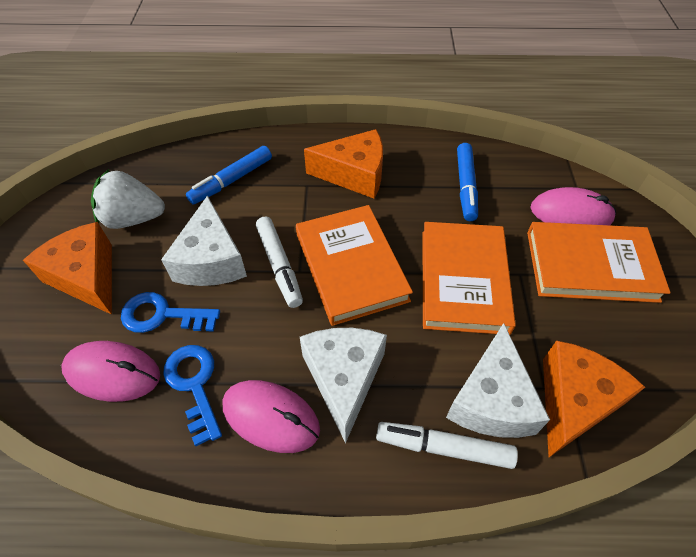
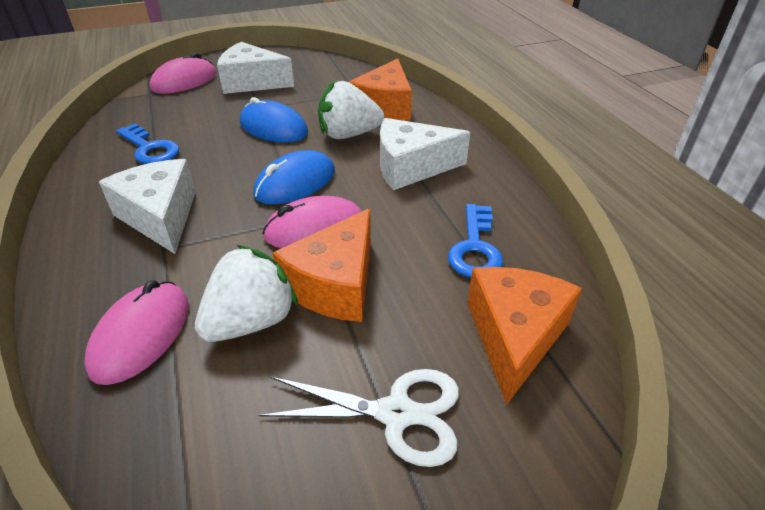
blue marker: 2 -> 0
blue mouse: 0 -> 2
orange book: 3 -> 0
white marker: 2 -> 0
white scissors: 0 -> 1
white strawberry: 1 -> 2

